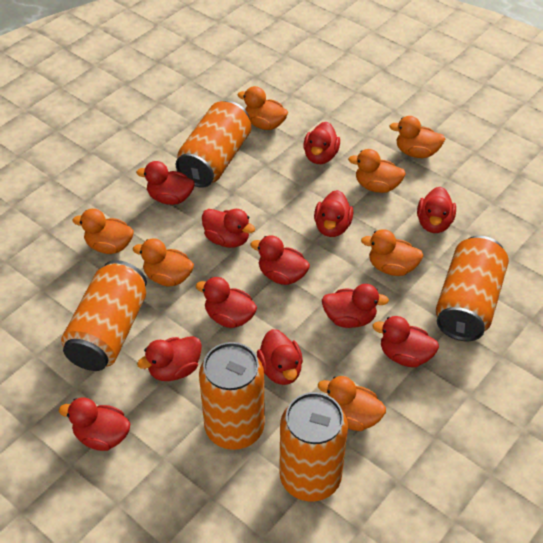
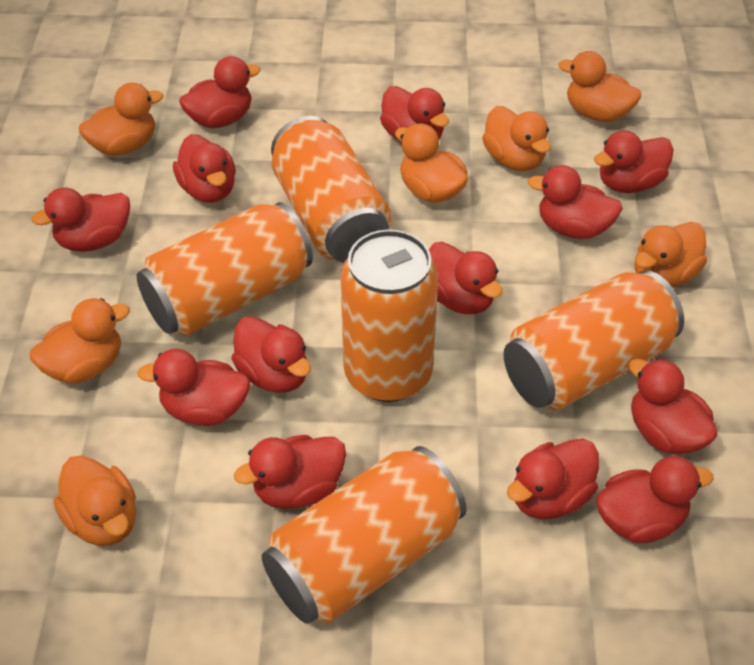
red duck: 12 -> 13

